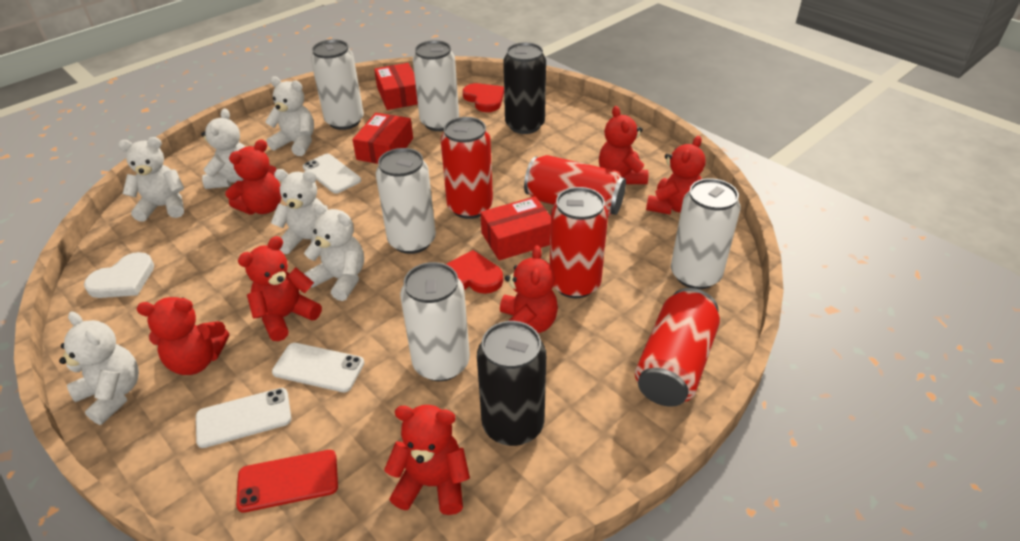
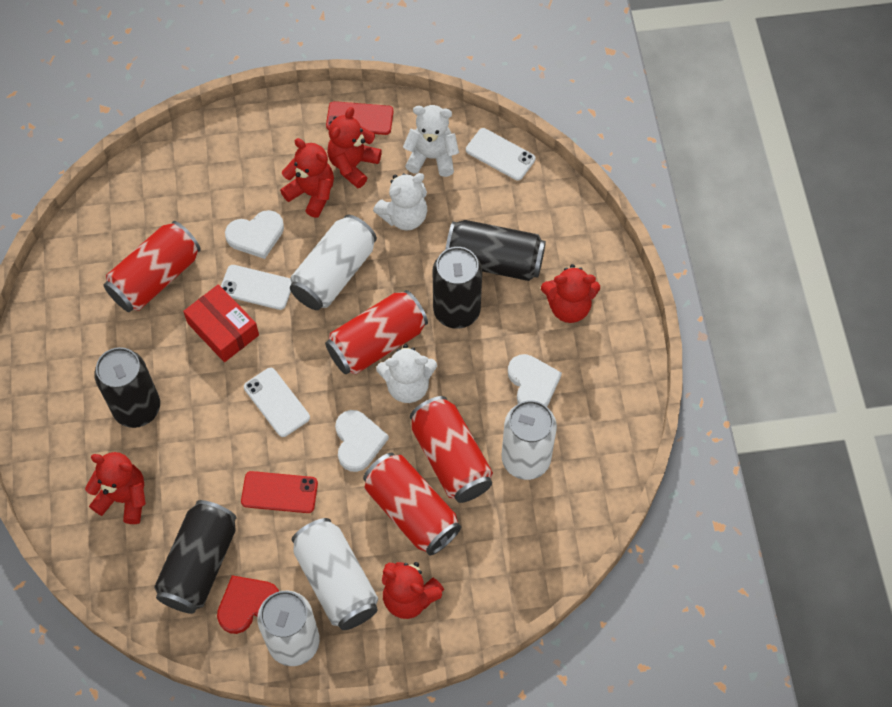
black can: 2 -> 4
red box: 3 -> 1
red heart: 2 -> 1
red phone: 1 -> 2
red teddy bear: 7 -> 5
white can: 5 -> 4
white heart: 1 -> 3
white teddy bear: 6 -> 3

